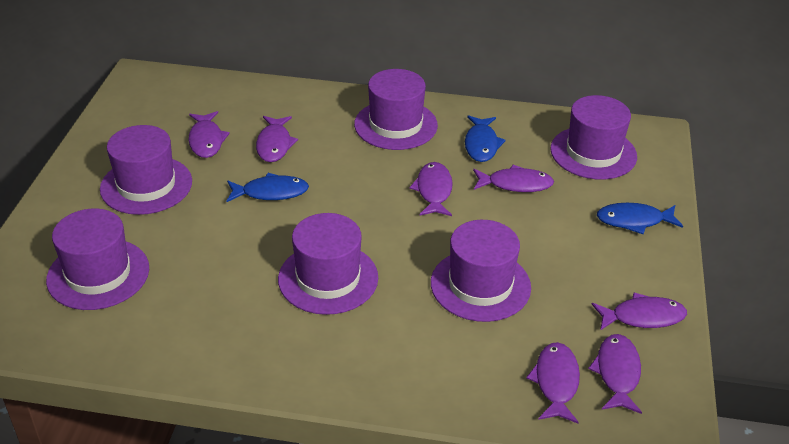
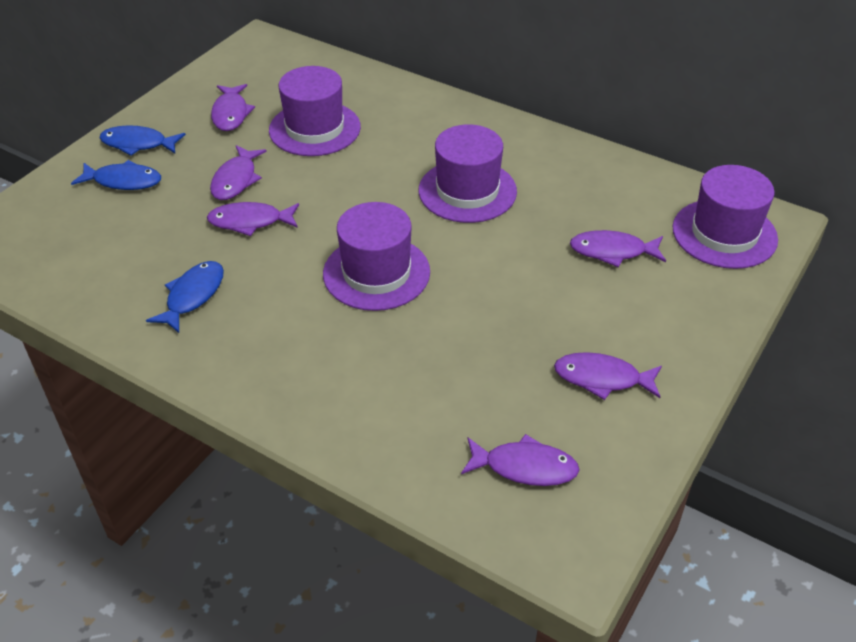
purple fish: 7 -> 6
purple hat: 6 -> 4

